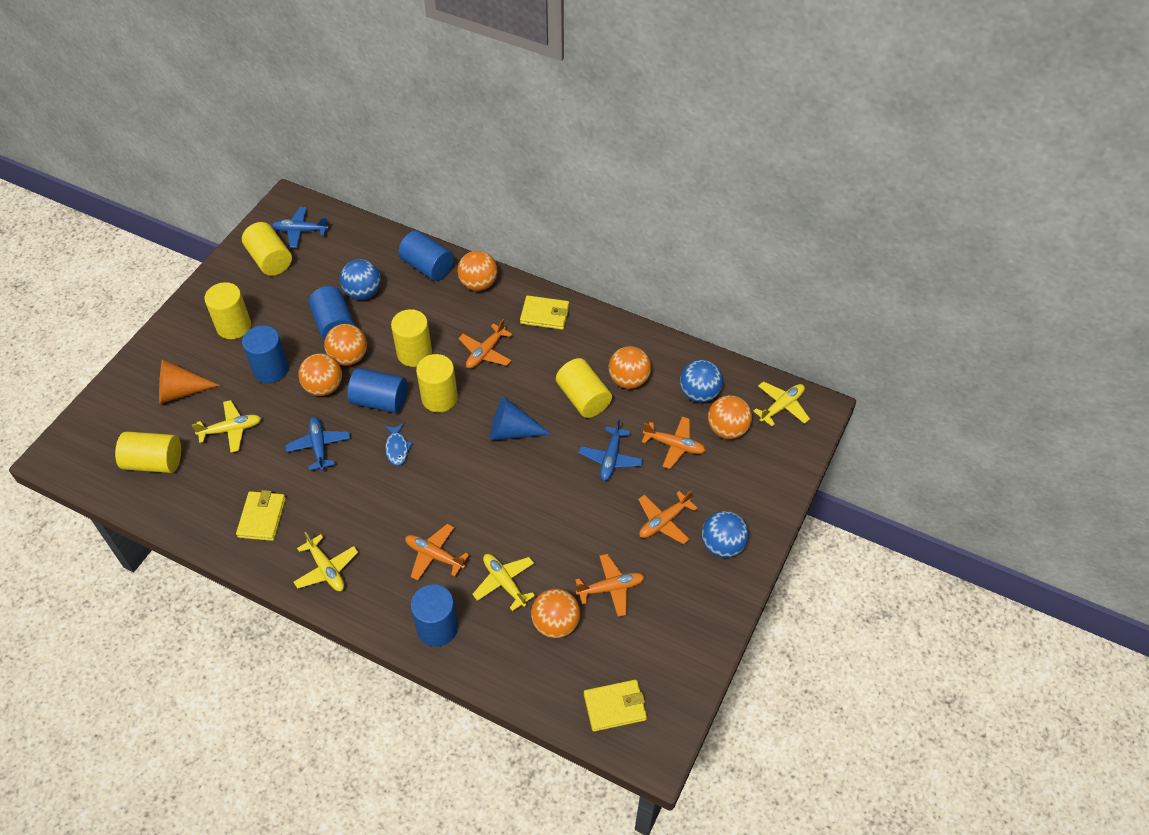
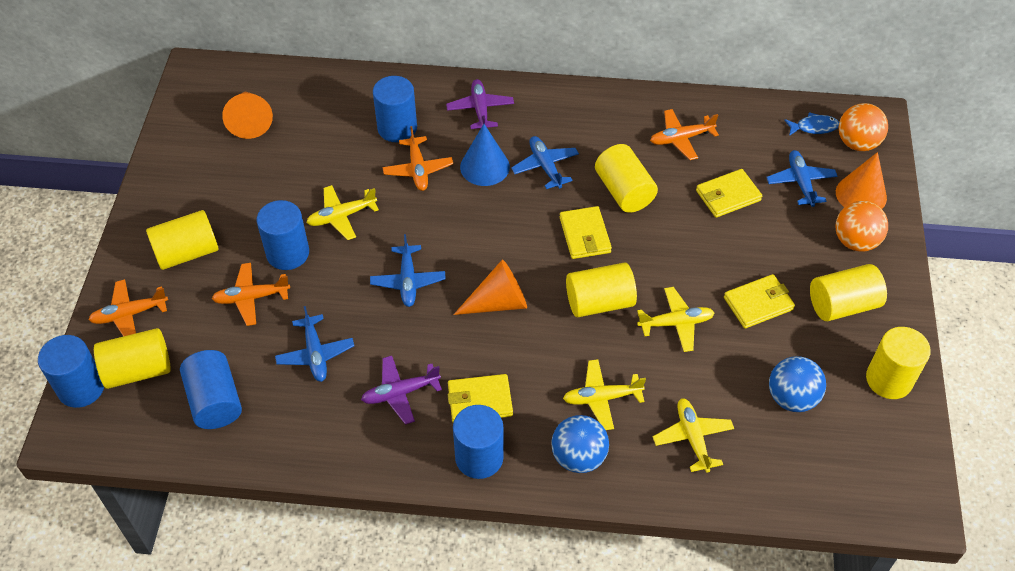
blue ball: 3 -> 2
blue plane: 3 -> 4
orange ball: 6 -> 2
orange cone: 1 -> 3
orange plane: 5 -> 4
purple plane: 0 -> 2
yellow wallet: 3 -> 4

